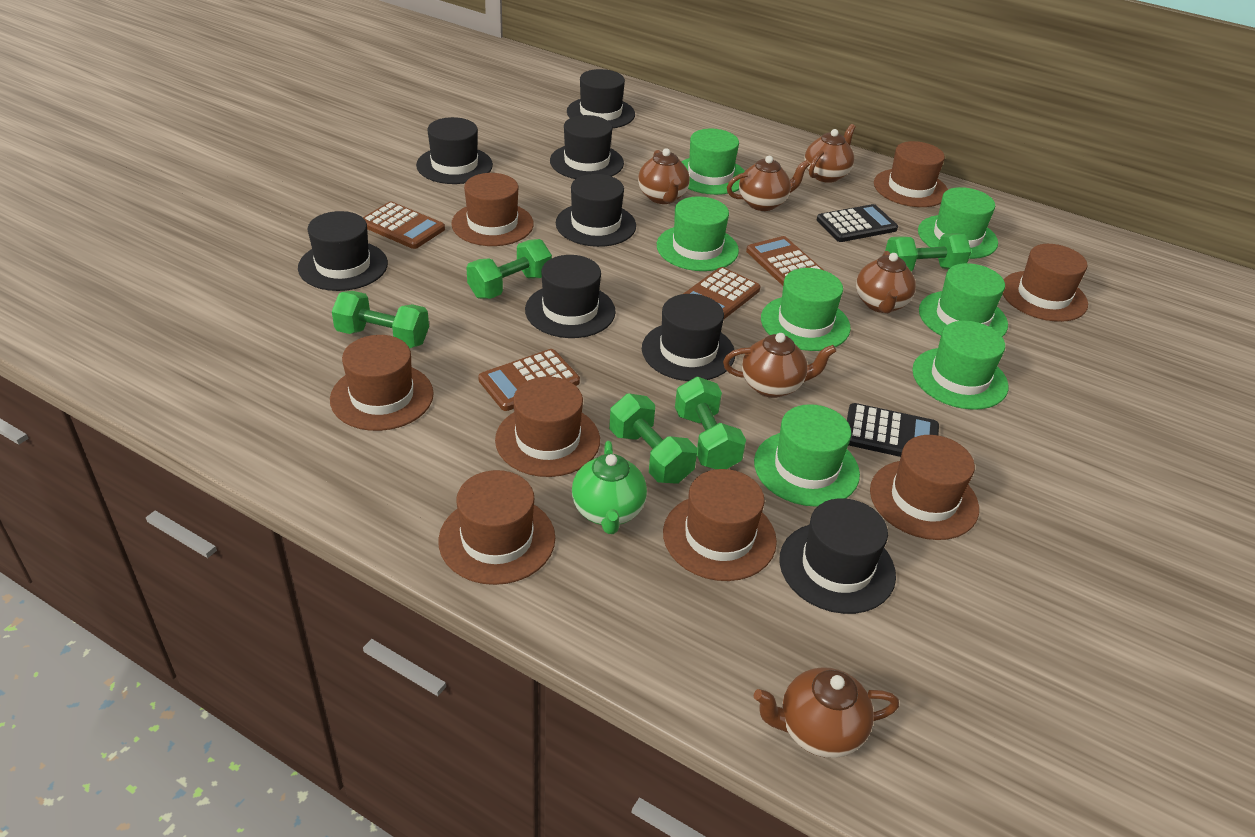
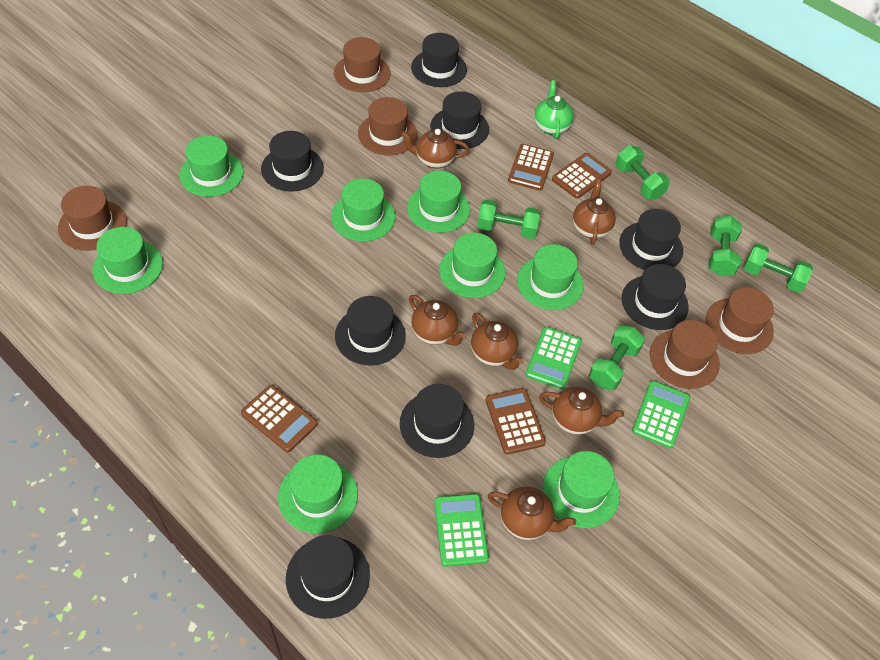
black calculator: 2 -> 0
brown hat: 8 -> 5
green calculator: 0 -> 3
green hat: 7 -> 8

